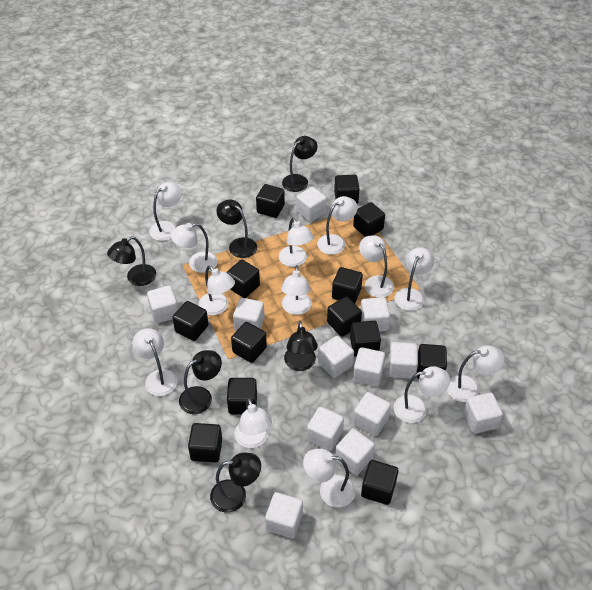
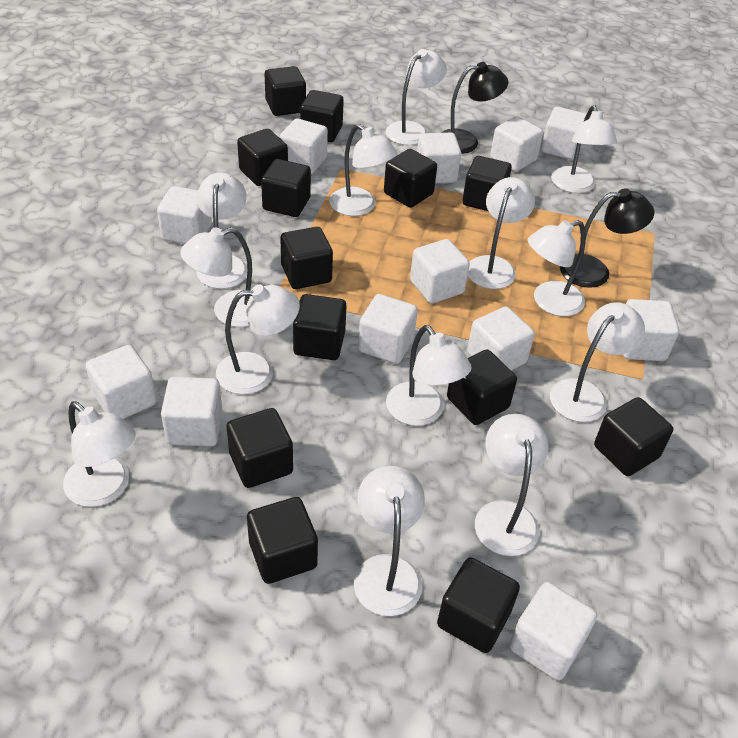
black lamp: 6 -> 2

